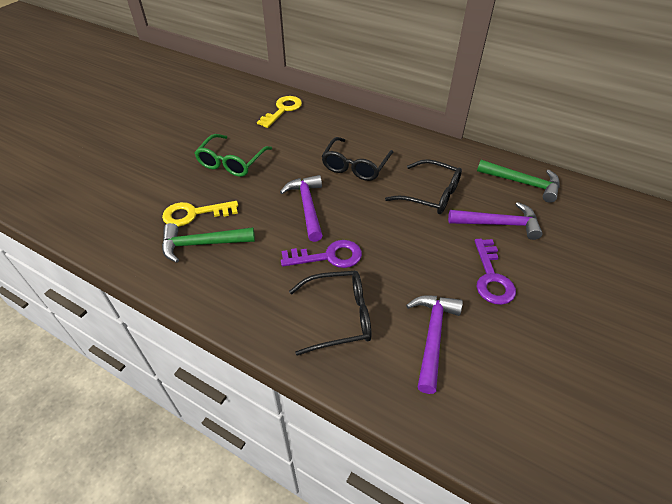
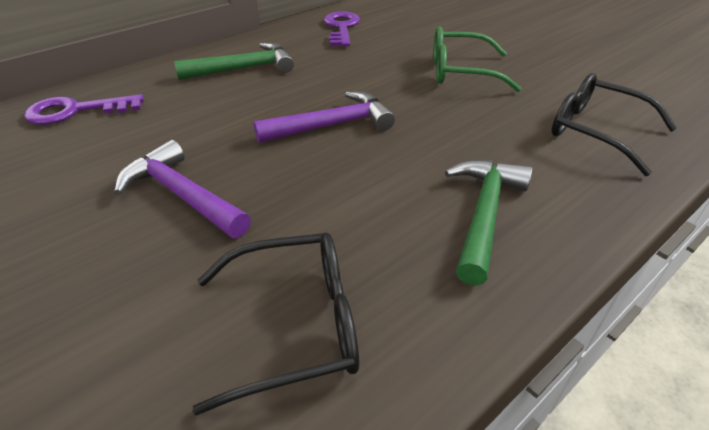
black glasses: 3 -> 2
purple hammer: 3 -> 2
yellow key: 2 -> 0

